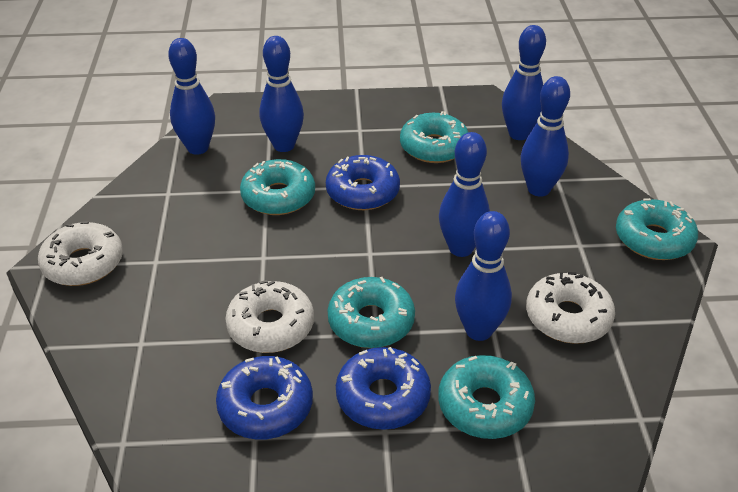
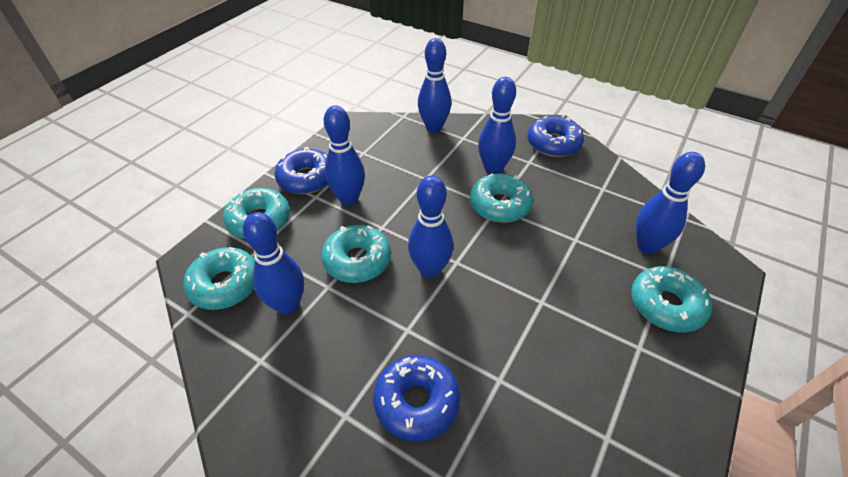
white donut: 3 -> 0

